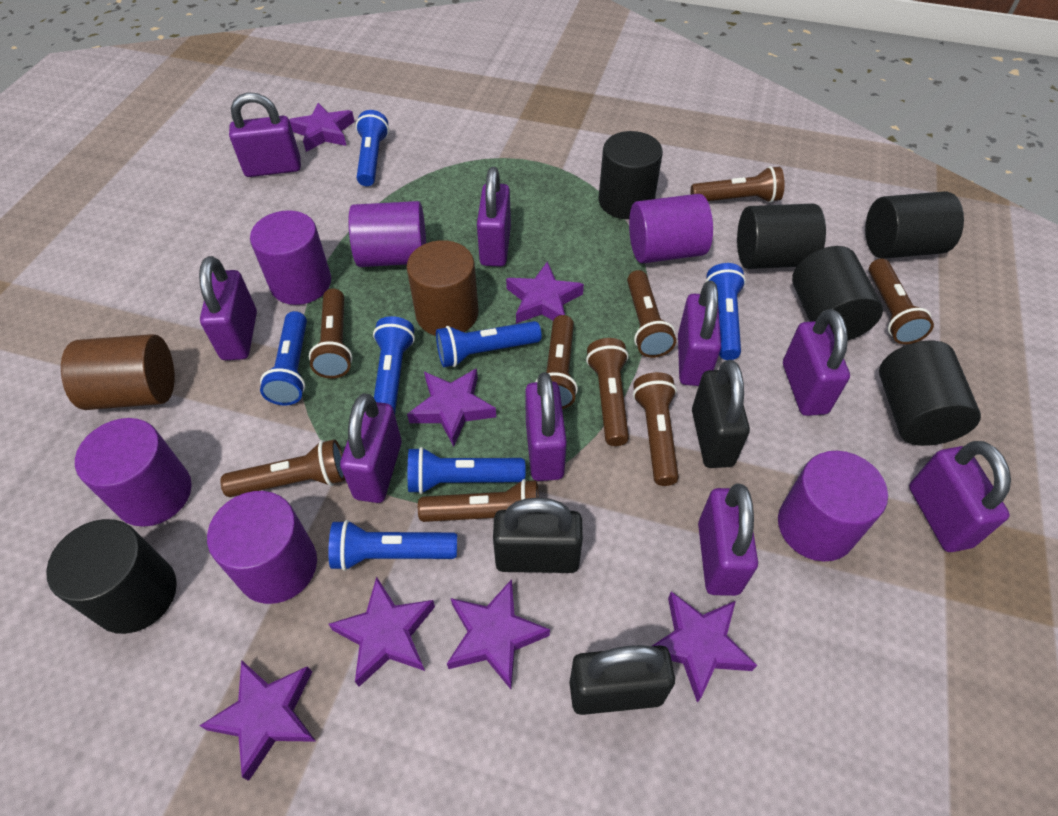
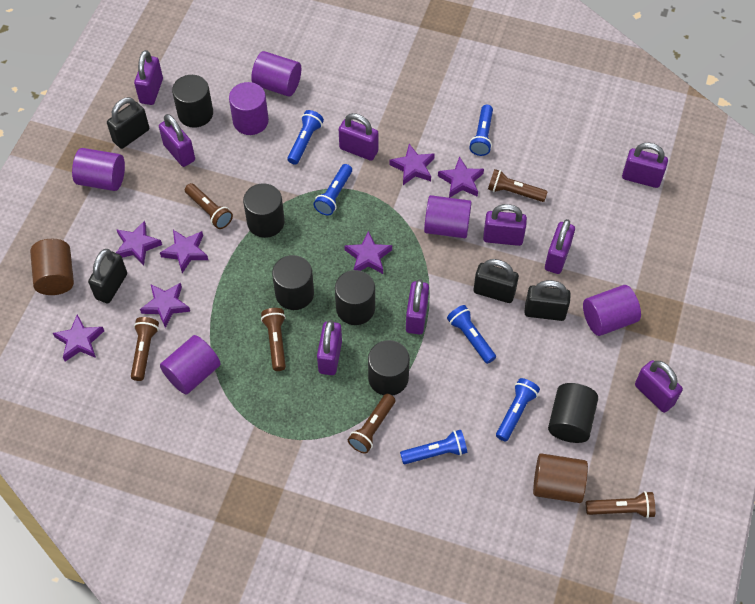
black padlock: 3 -> 4
blue flashlight: 7 -> 6
brown flashlight: 9 -> 6

